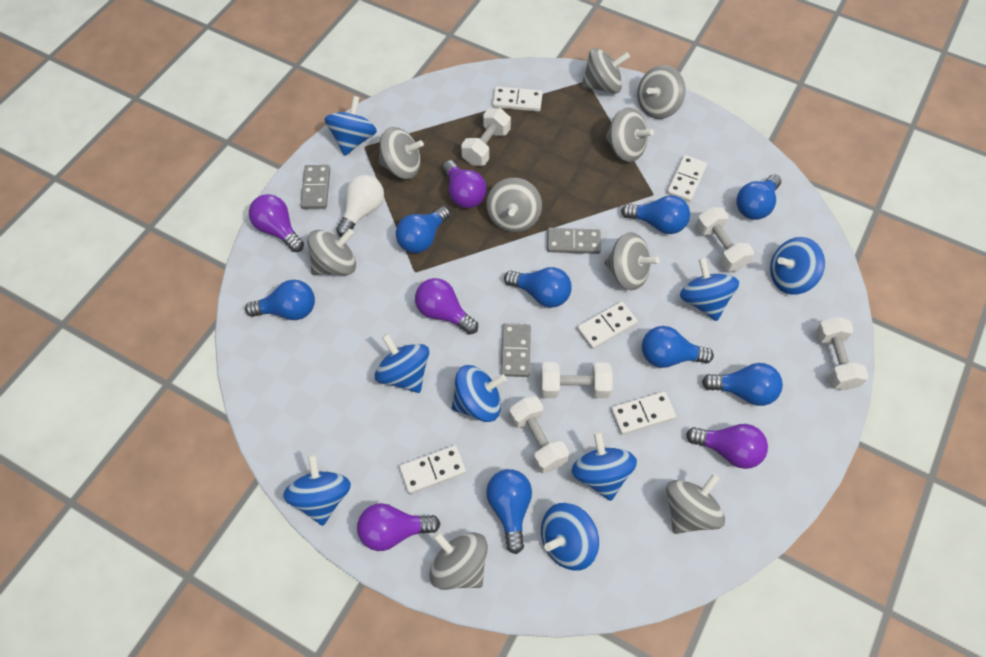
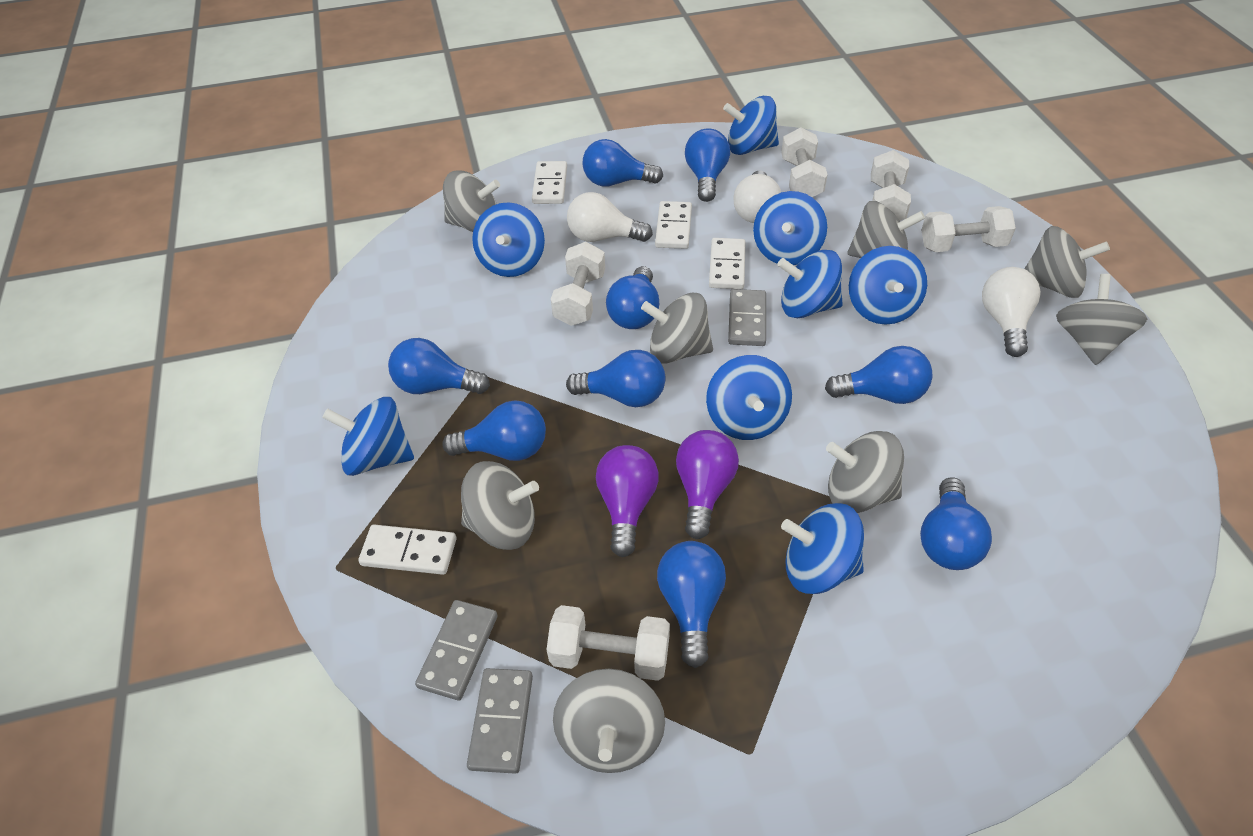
blue light bulb: 8 -> 9
grey spinning top: 9 -> 8
purple light bulb: 5 -> 2
white domino: 5 -> 4
white light bulb: 1 -> 3

